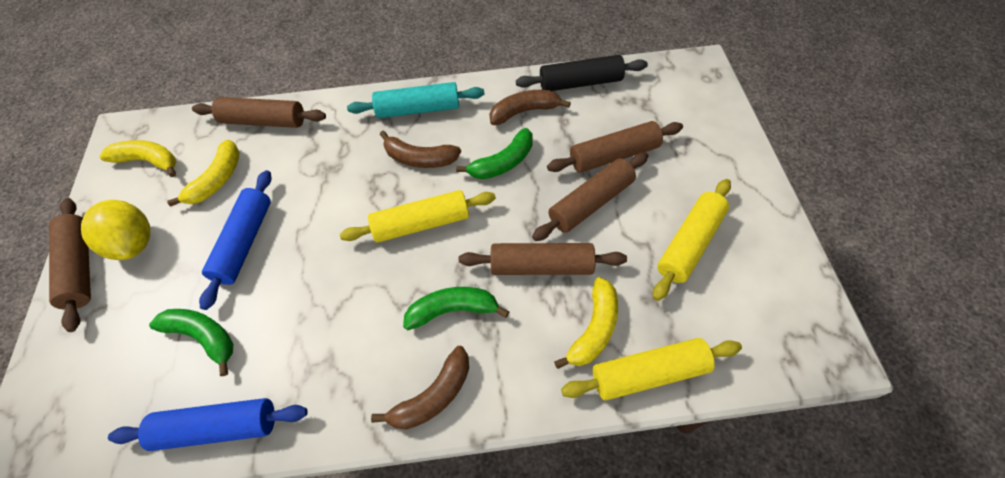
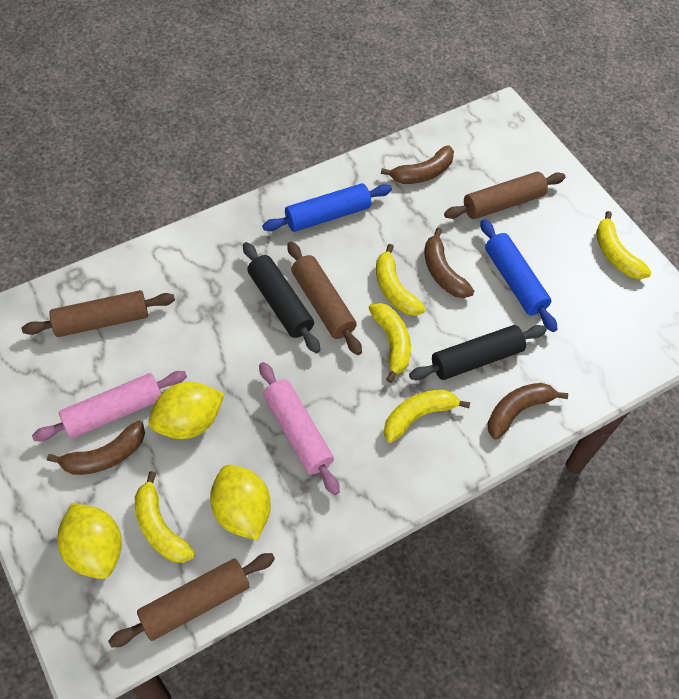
black rolling pin: 1 -> 2
brown banana: 3 -> 4
brown rolling pin: 5 -> 4
green banana: 3 -> 0
pink rolling pin: 0 -> 2
turquoise rolling pin: 1 -> 0
yellow banana: 3 -> 5
yellow lemon: 1 -> 3
yellow rolling pin: 3 -> 0

